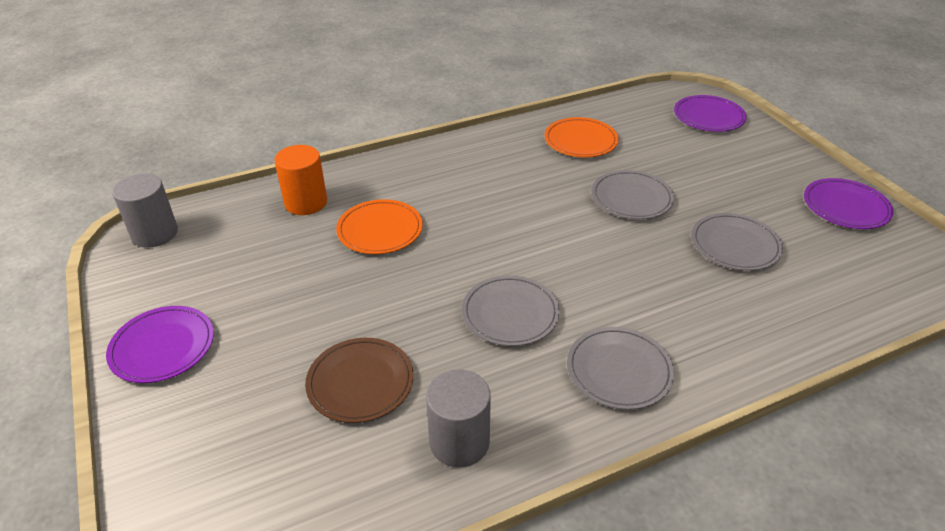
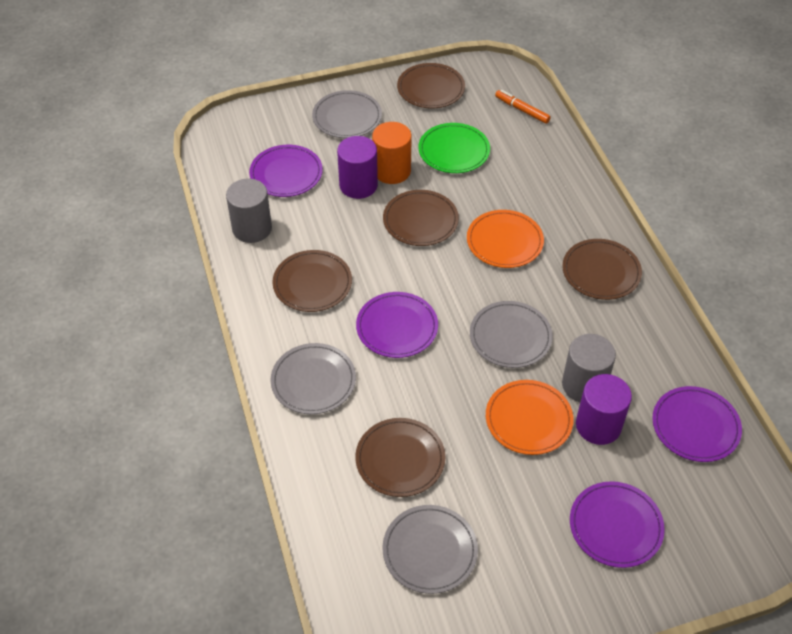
brown plate: 1 -> 5
green plate: 0 -> 1
orange marker: 0 -> 1
purple cylinder: 0 -> 2
purple plate: 3 -> 4

